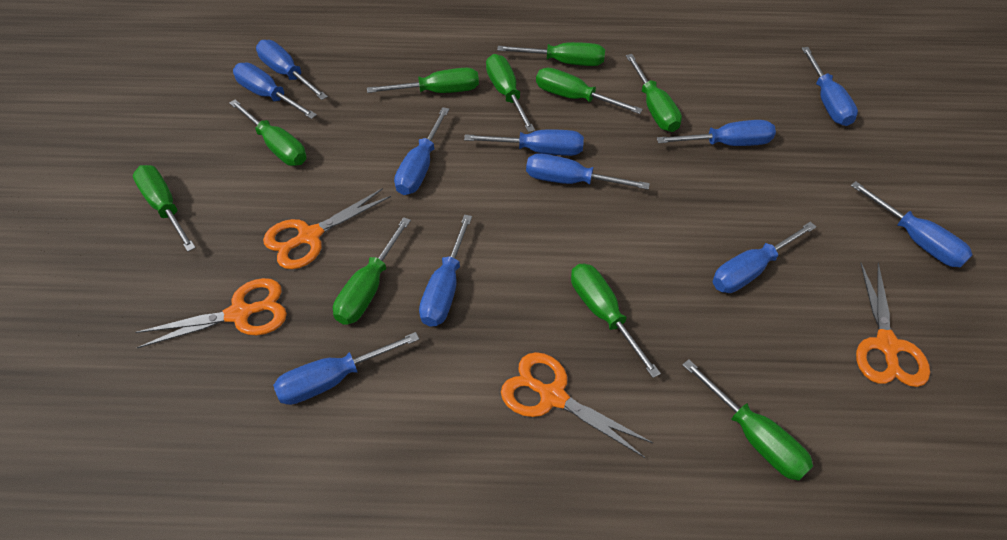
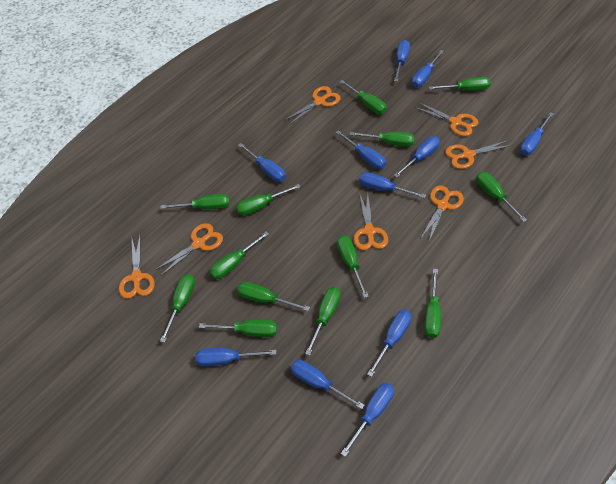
green screwdriver: 10 -> 13
orange scissors: 4 -> 7

